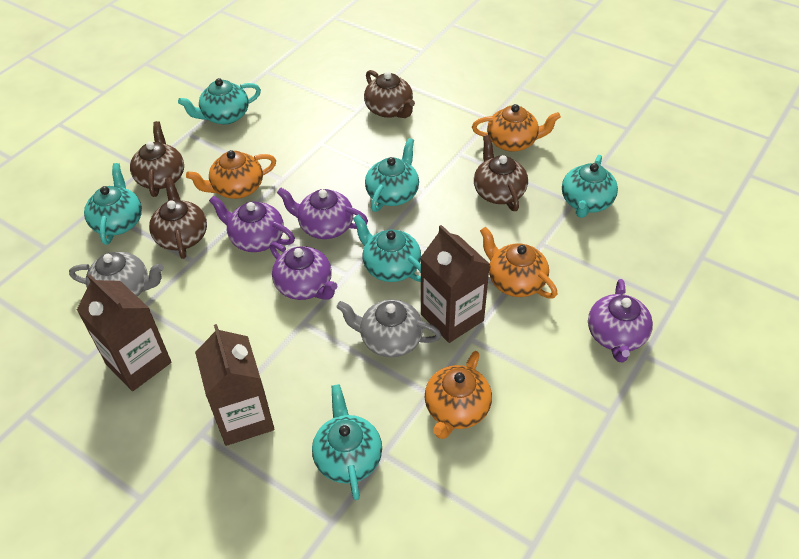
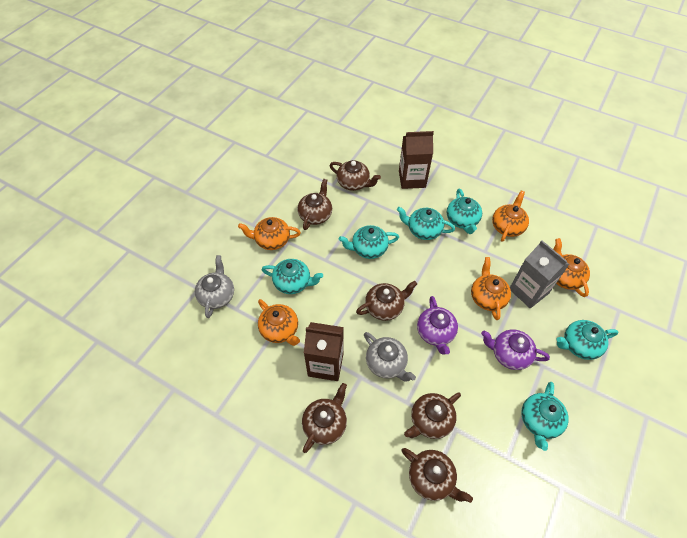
brown carton: 3 -> 2
brown teapot: 4 -> 6
grey carton: 0 -> 1
orange teapot: 4 -> 5
purple teapot: 4 -> 2

